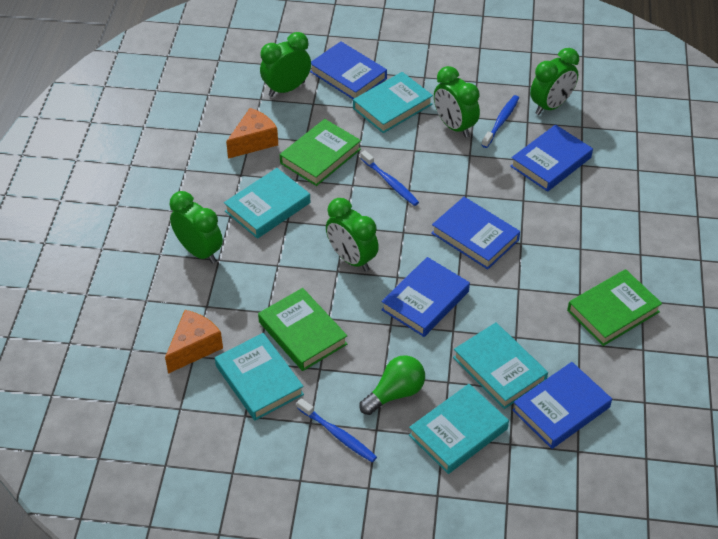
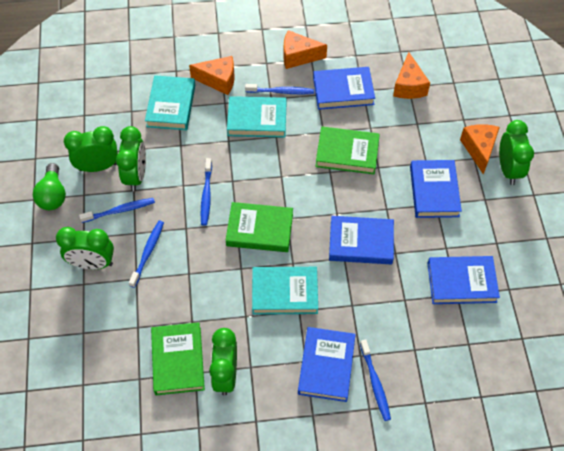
blue toothbrush: 3 -> 5
orange cheese: 2 -> 4
turquoise book: 5 -> 3

